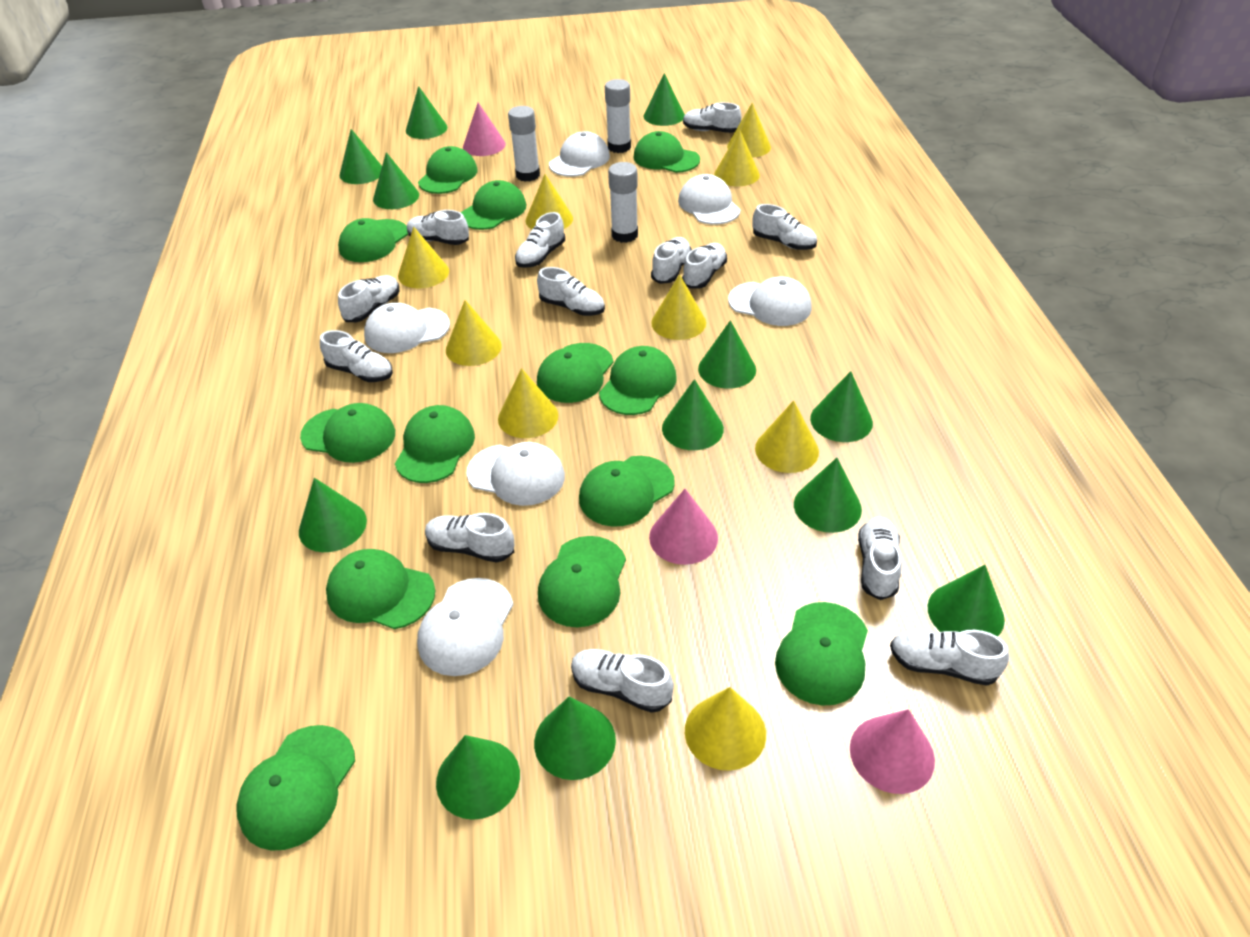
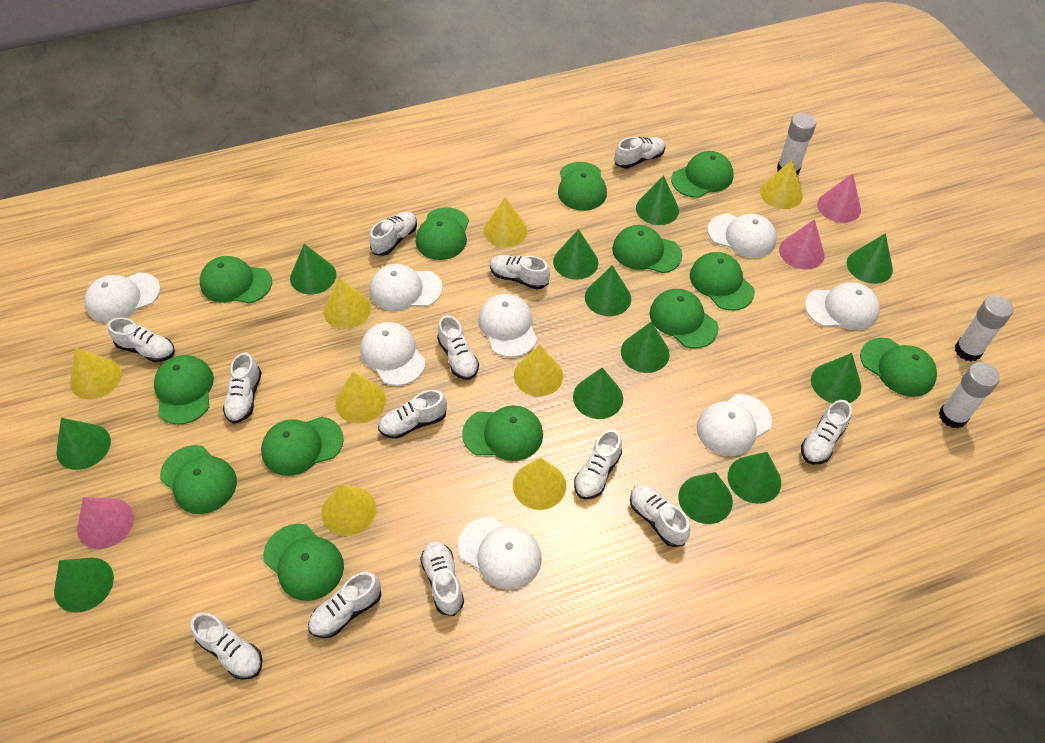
white cap: 6 -> 8
yellow cone: 9 -> 8

